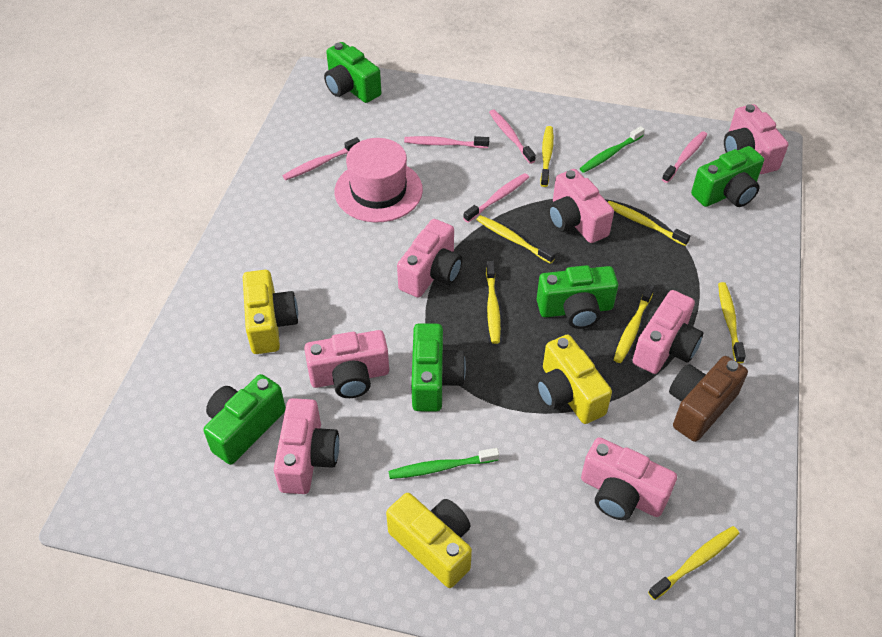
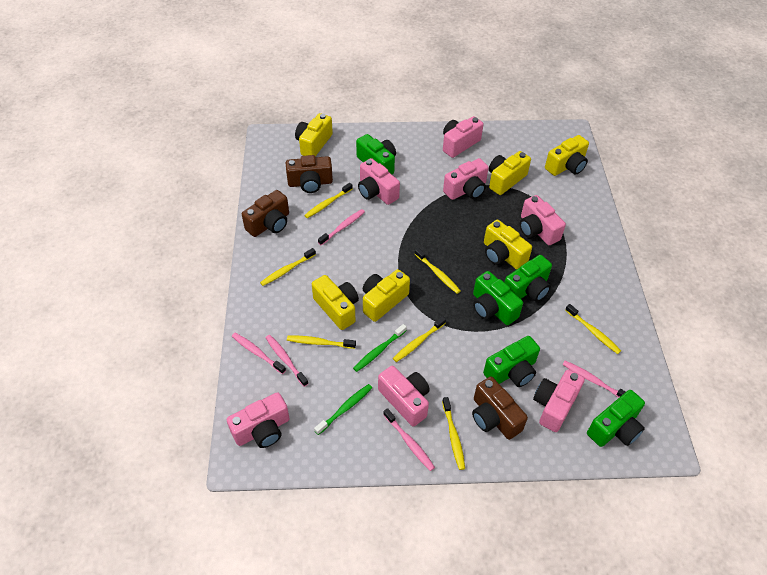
brown camera: 1 -> 3
pink hat: 1 -> 0
yellow camera: 3 -> 6

